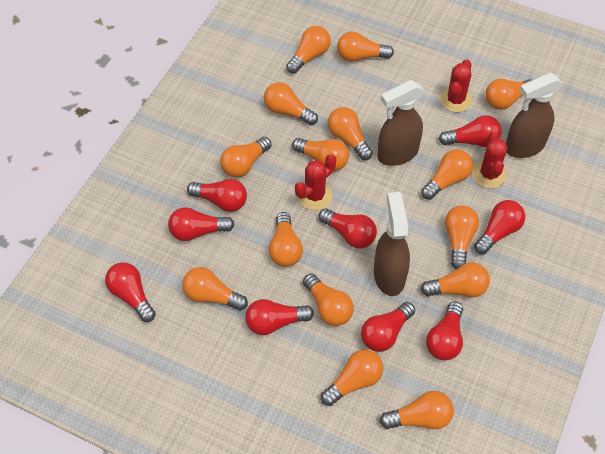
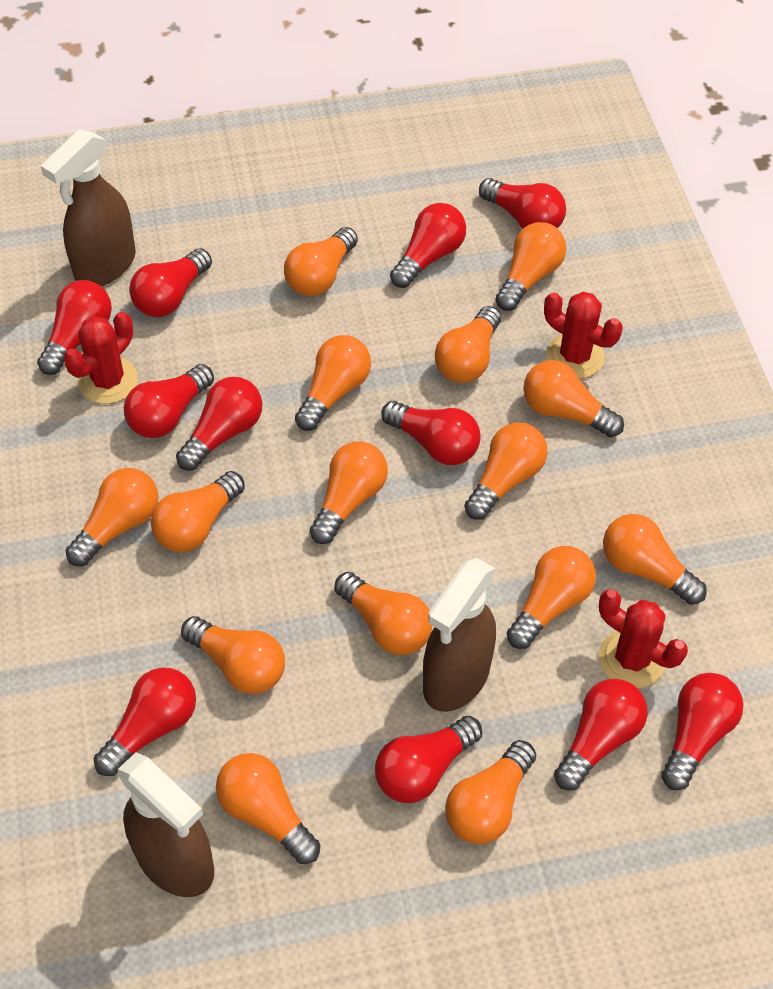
red light bulb: 9 -> 11

